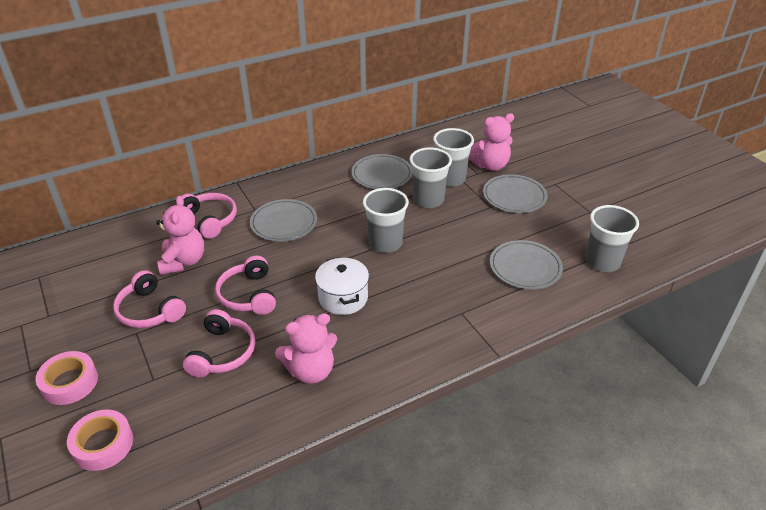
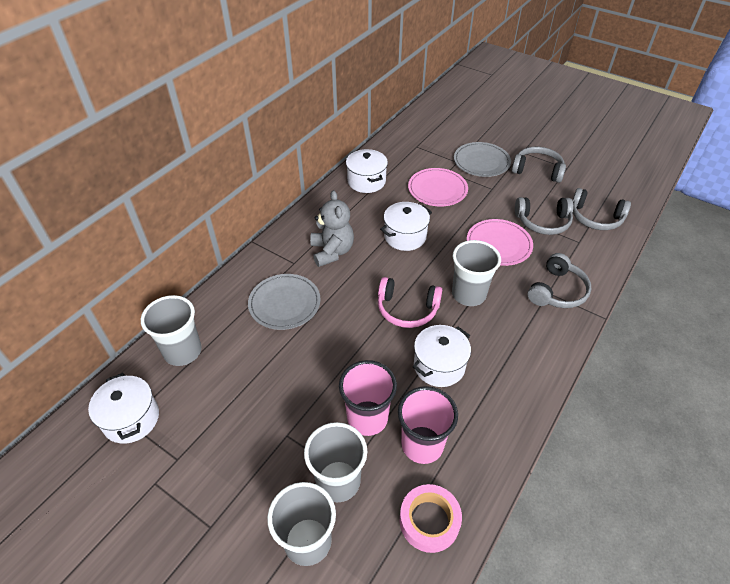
grey headphones: 0 -> 4
grey plate: 4 -> 2
grey teddy bear: 0 -> 1
pink cup: 0 -> 2
pink headphones: 4 -> 1
pink plate: 0 -> 2
pink tape: 2 -> 1
pink teddy bear: 3 -> 0
white pot: 1 -> 4

